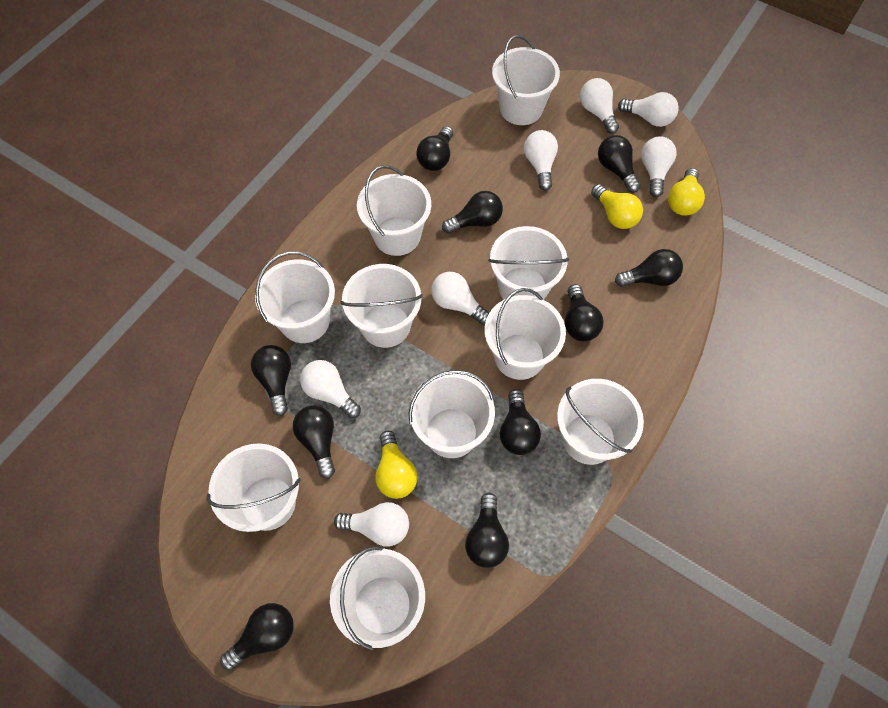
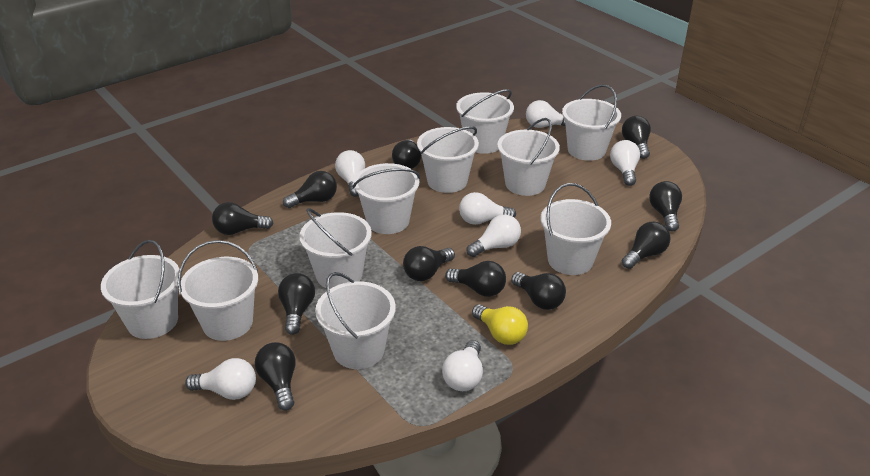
black light bulb: 10 -> 11
yellow light bulb: 3 -> 1

